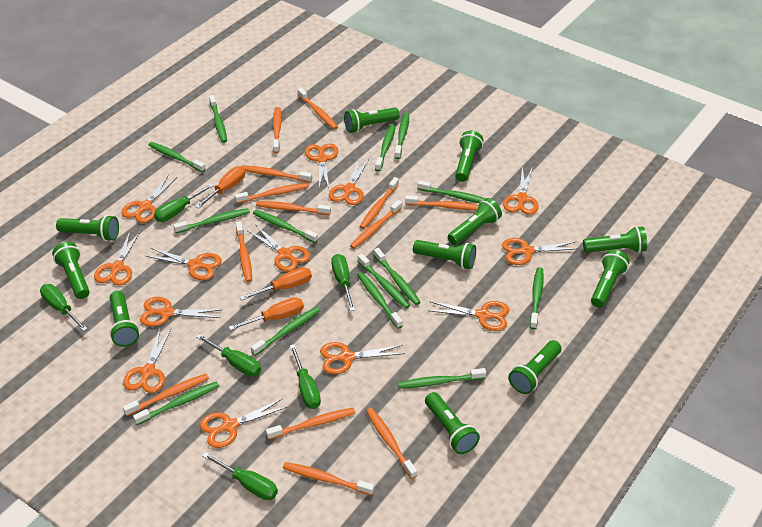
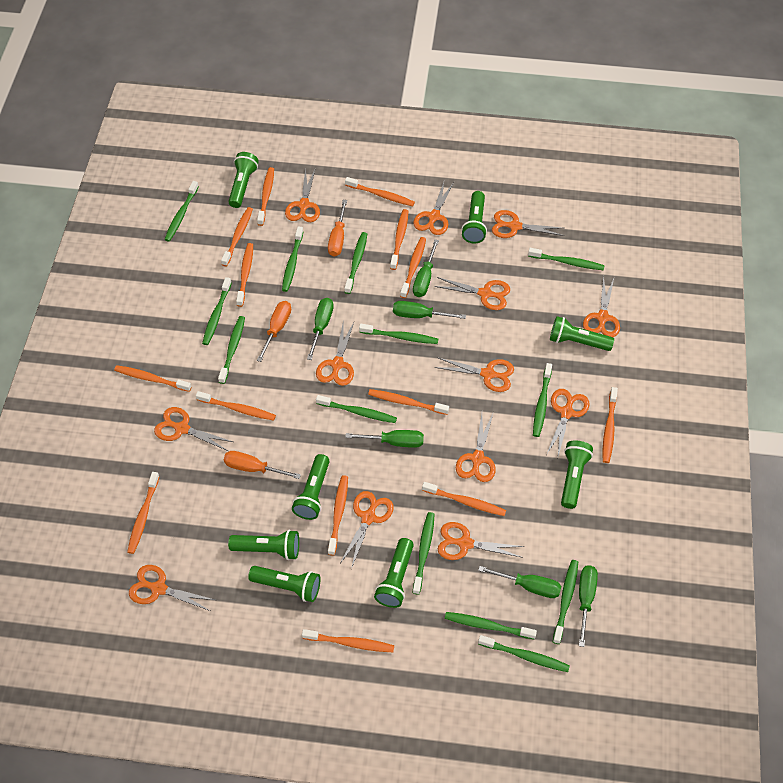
green flashlight: 11 -> 8
green toothbrush: 14 -> 13
orange toothbrush: 13 -> 14

